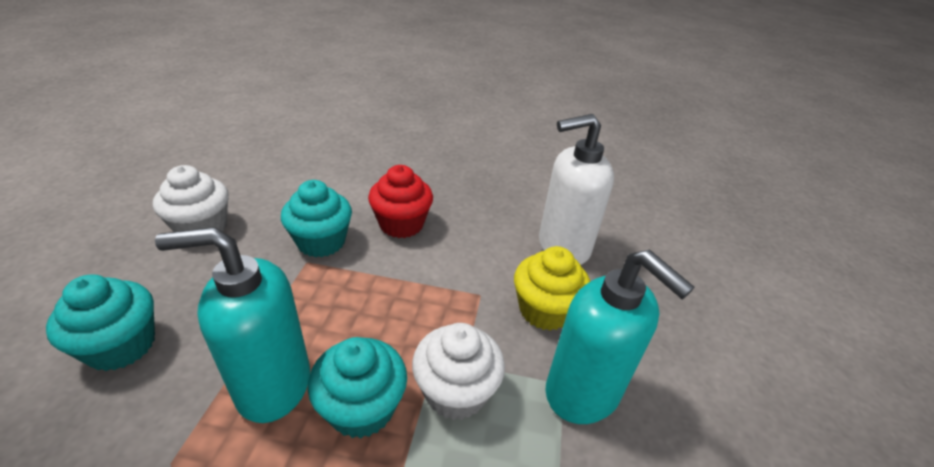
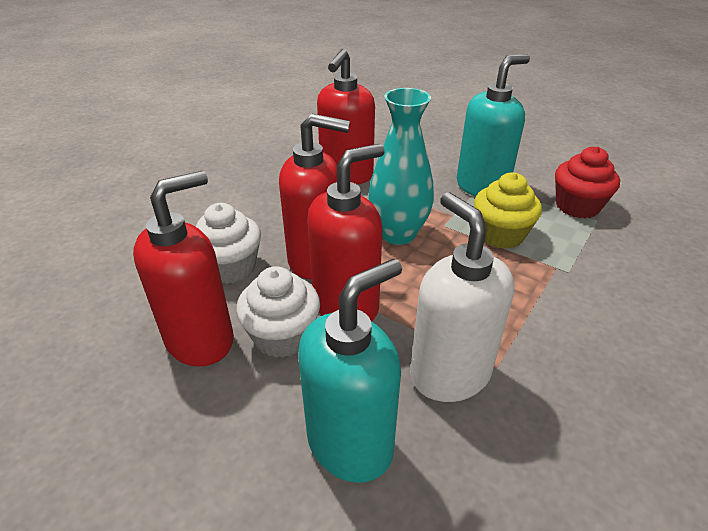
red soap dispenser: 0 -> 4
turquoise cupcake: 3 -> 0
turquoise vase: 0 -> 1

